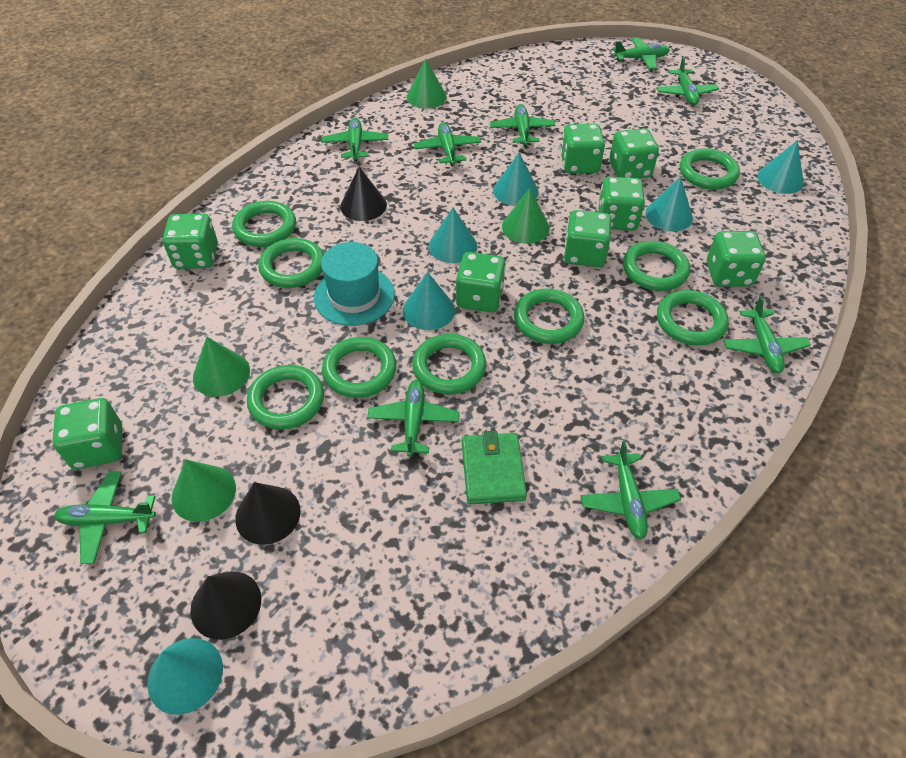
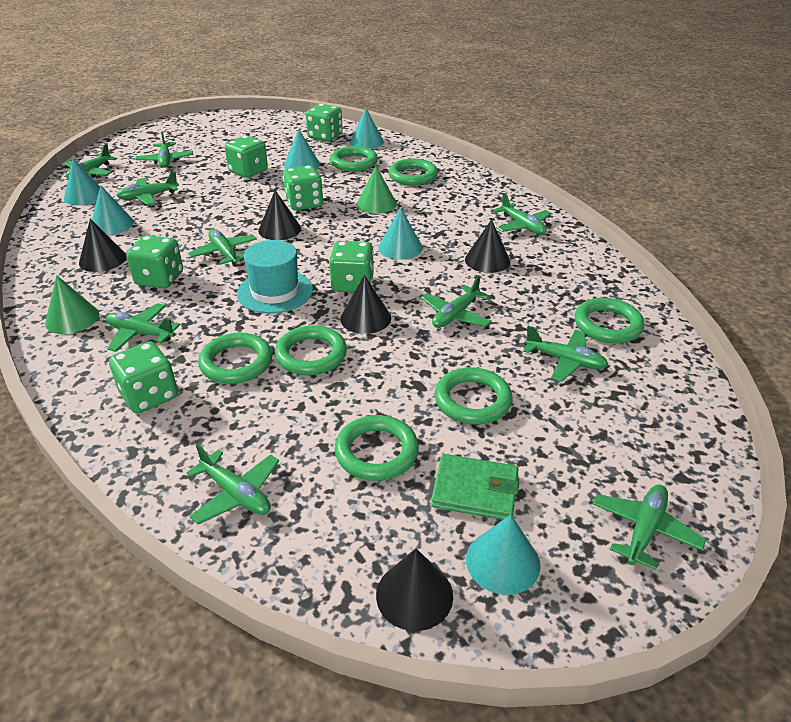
black cone: 3 -> 5
green cone: 4 -> 2
green dice: 8 -> 6
green plane: 9 -> 10
green ring: 9 -> 7

